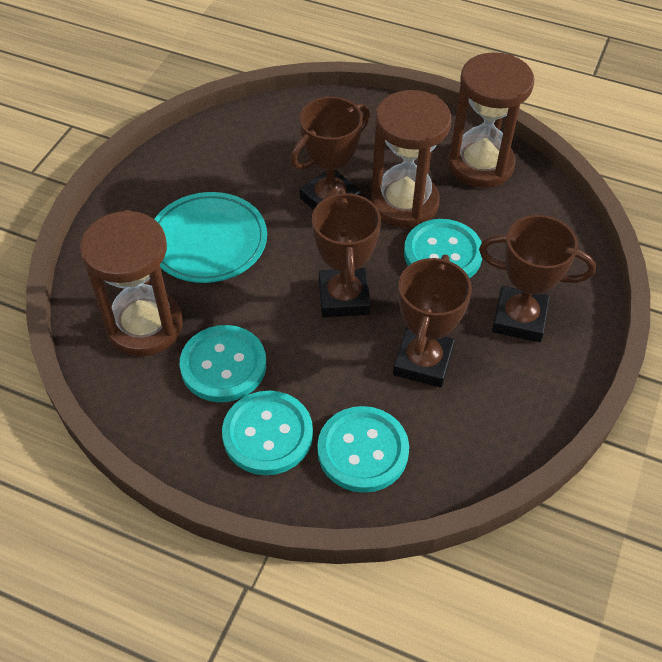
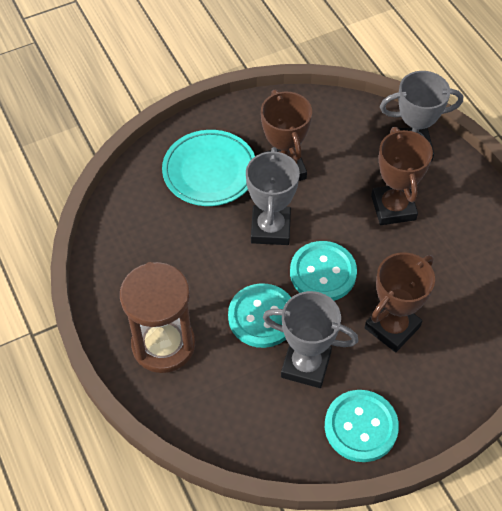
brown hourglass: 3 -> 1
brown trophy: 4 -> 3
grey trophy: 0 -> 3
turquoise button: 4 -> 3

